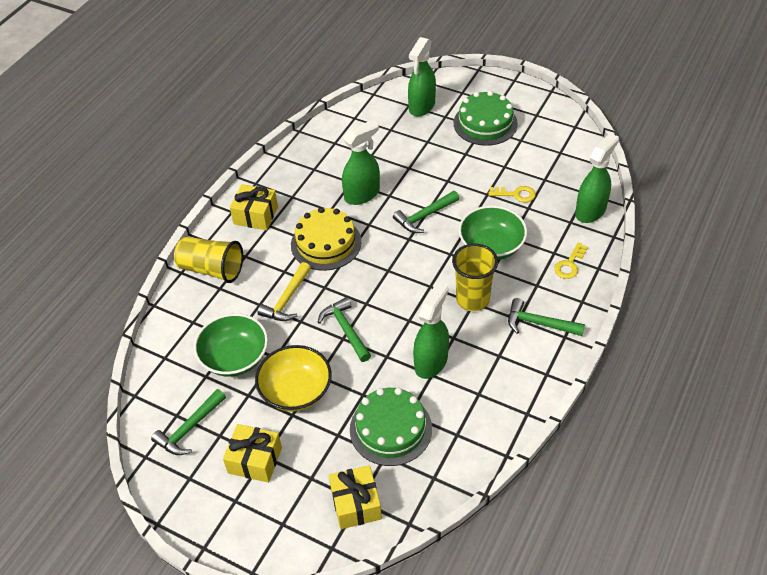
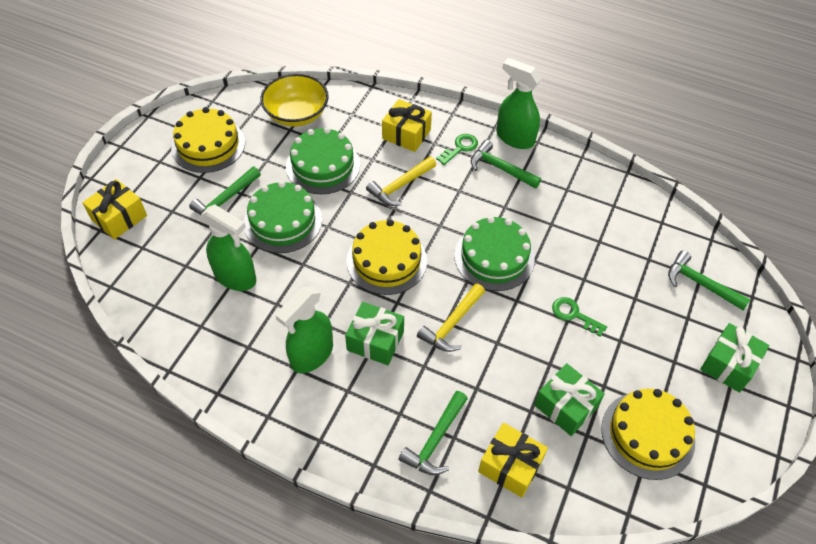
green bowl: 2 -> 0
green cake: 2 -> 3
green gift: 0 -> 3
green key: 0 -> 2
green spray bottle: 4 -> 3
yellow cake: 1 -> 3
yellow cup: 2 -> 0
yellow hammer: 1 -> 2
yellow key: 2 -> 0

